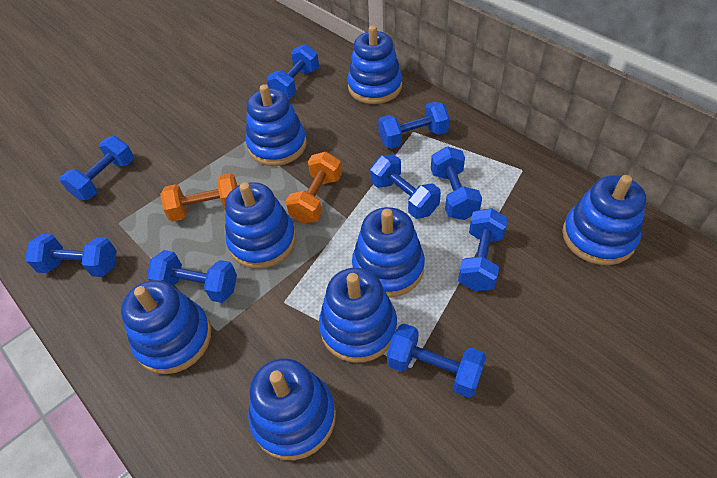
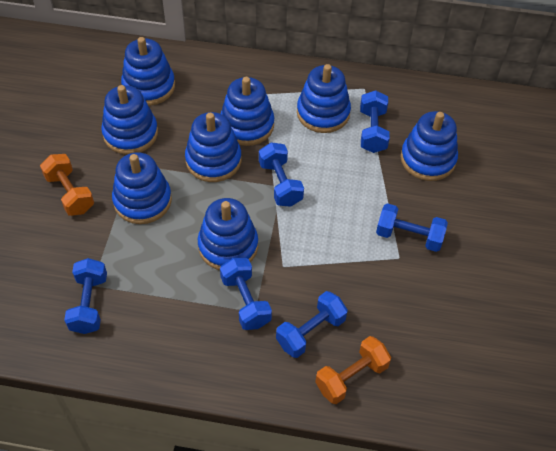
blue dumbbell: 9 -> 6

